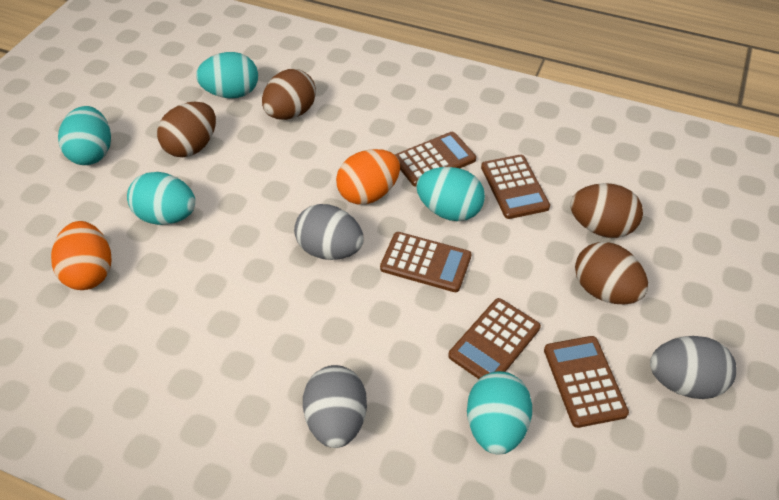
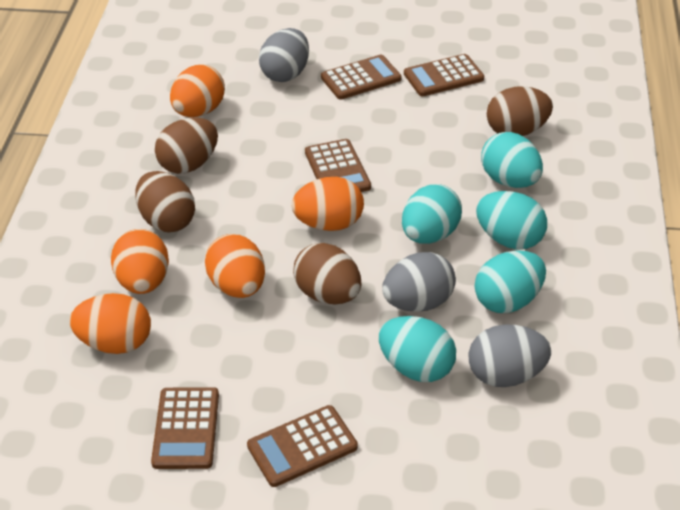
orange egg: 2 -> 5

